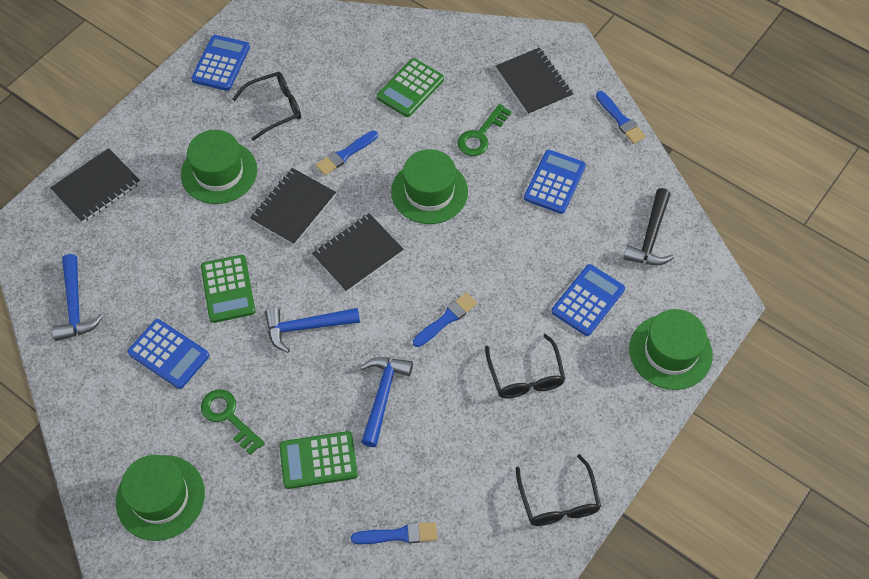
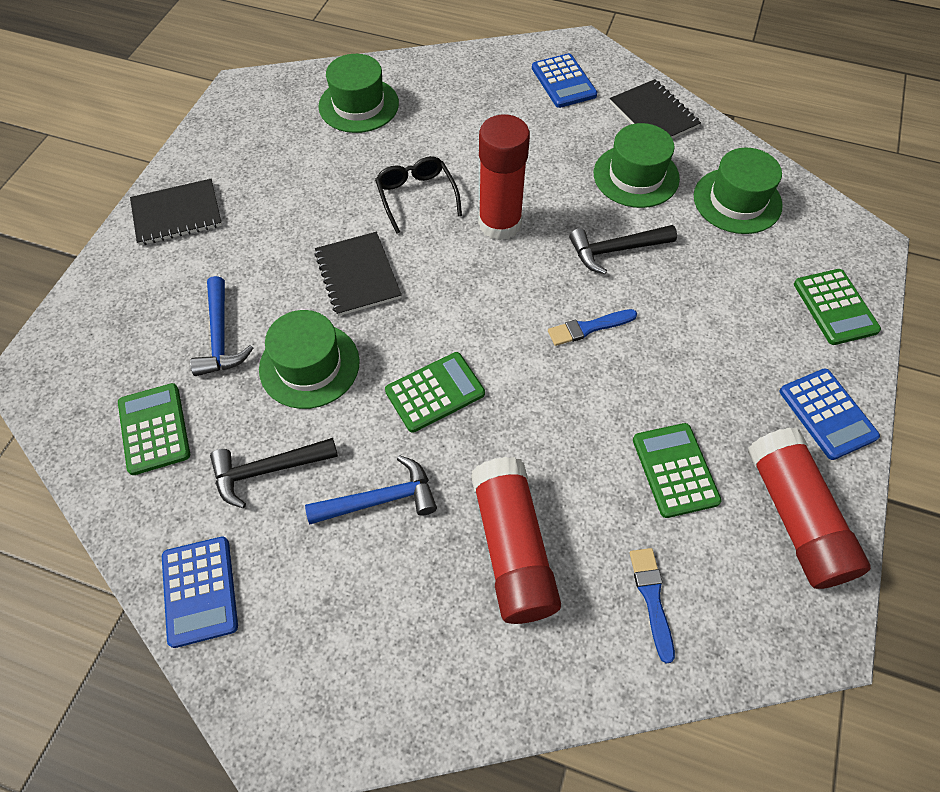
black glasses: 3 -> 1
black hammer: 1 -> 2
black notebook: 4 -> 3
blue brush: 4 -> 2
blue calculator: 4 -> 3
blue hammer: 3 -> 2
green calculator: 3 -> 4
green key: 2 -> 0
red glue stick: 0 -> 3

